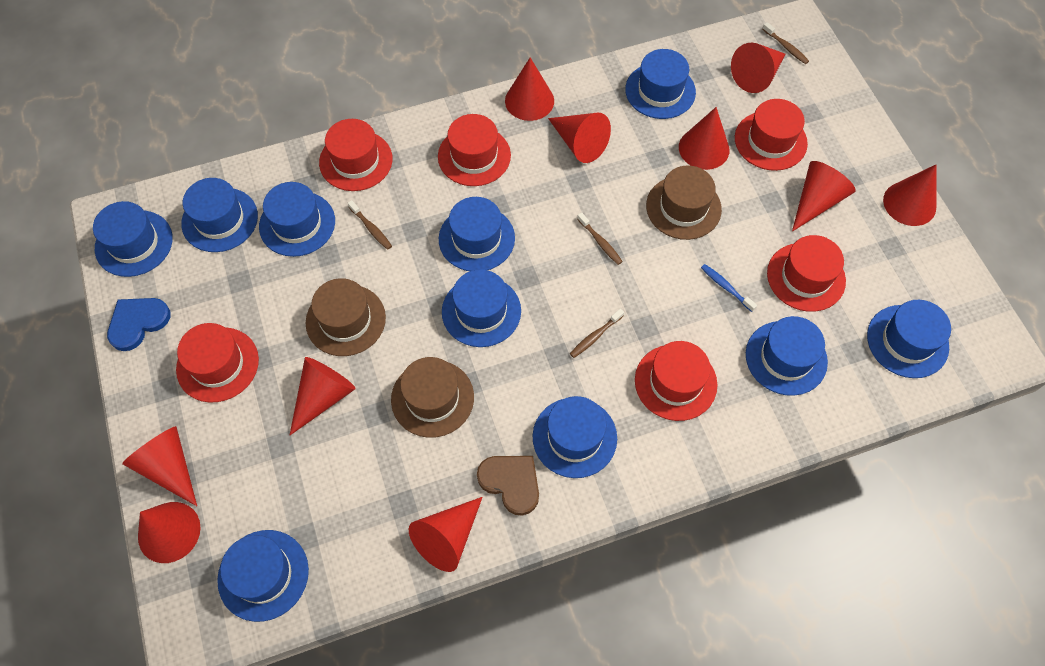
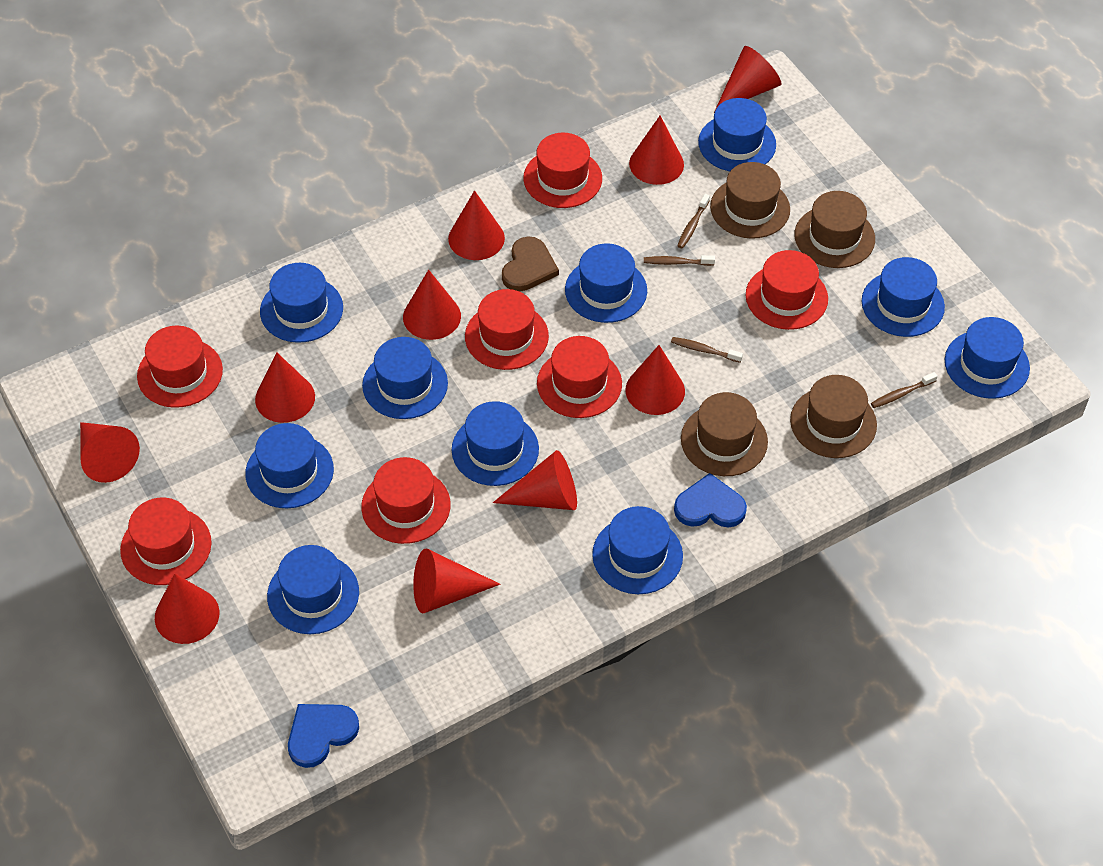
blue heart: 1 -> 2
blue toothbrush: 1 -> 0
brown hat: 3 -> 4
red hat: 6 -> 7

